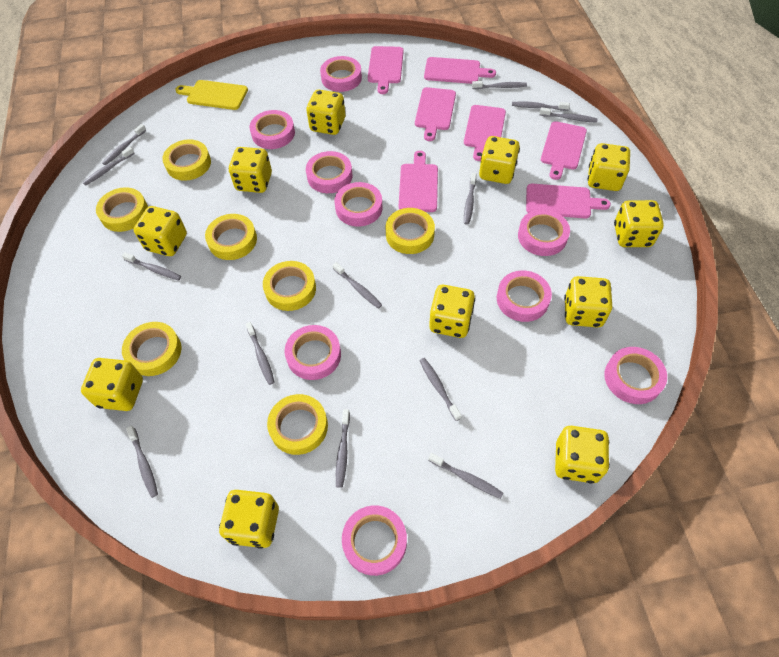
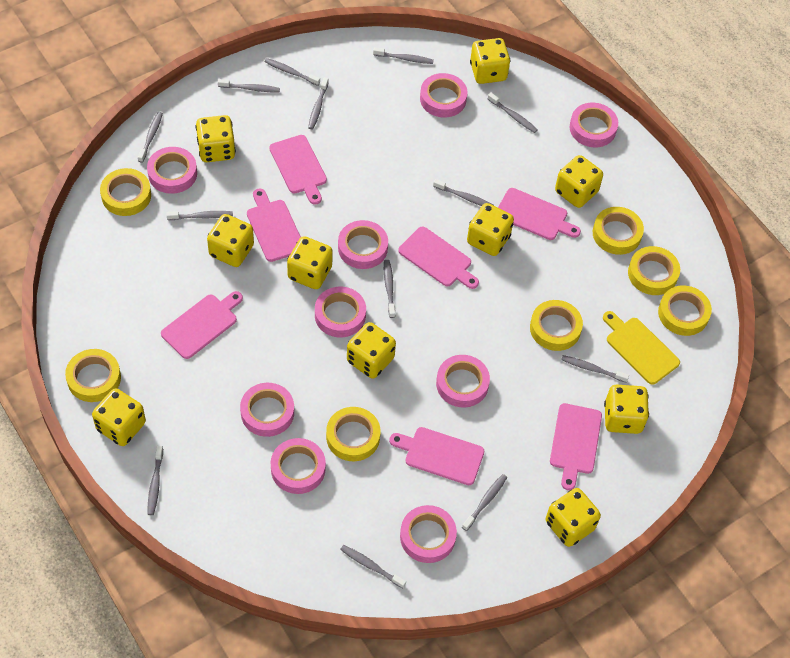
yellow dice: 11 -> 10

